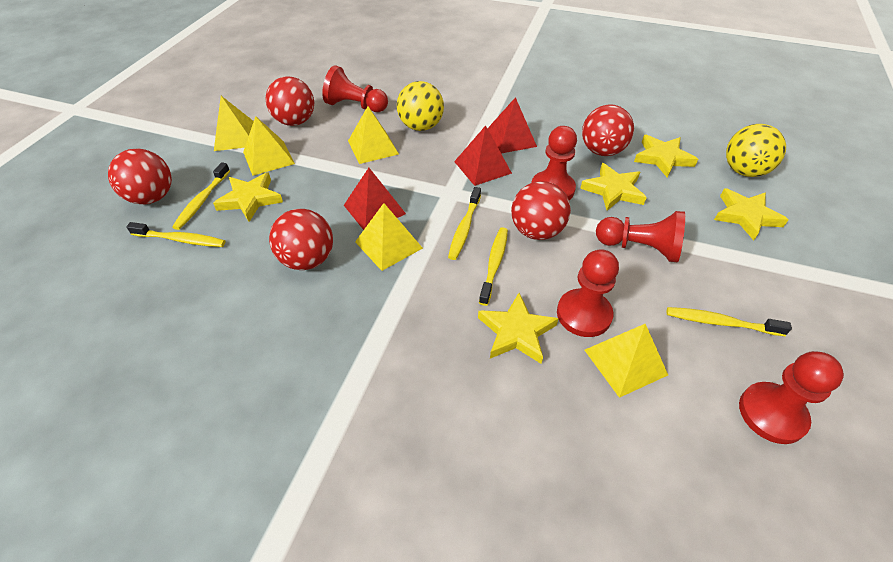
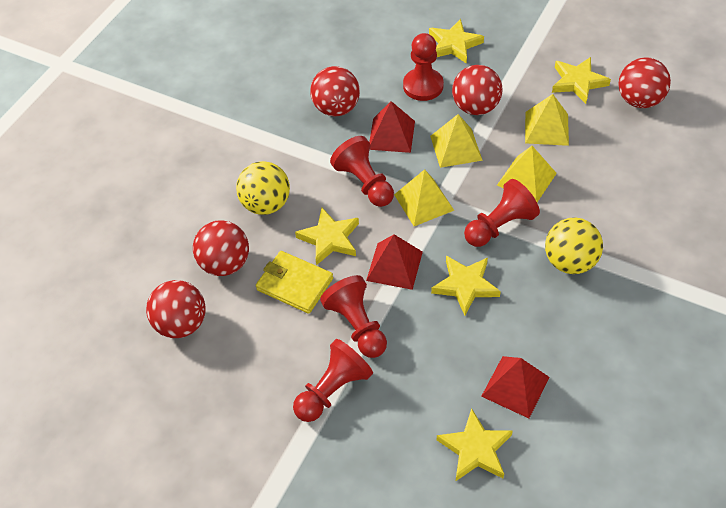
yellow pyramid: 5 -> 4
yellow toothbrush: 5 -> 0
yellow wallet: 0 -> 1

